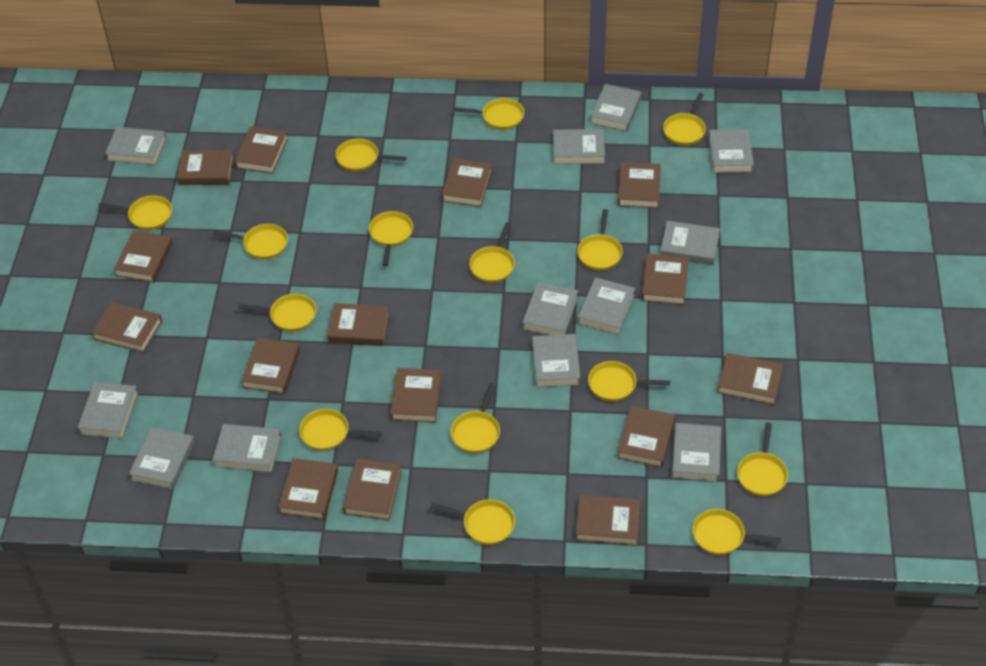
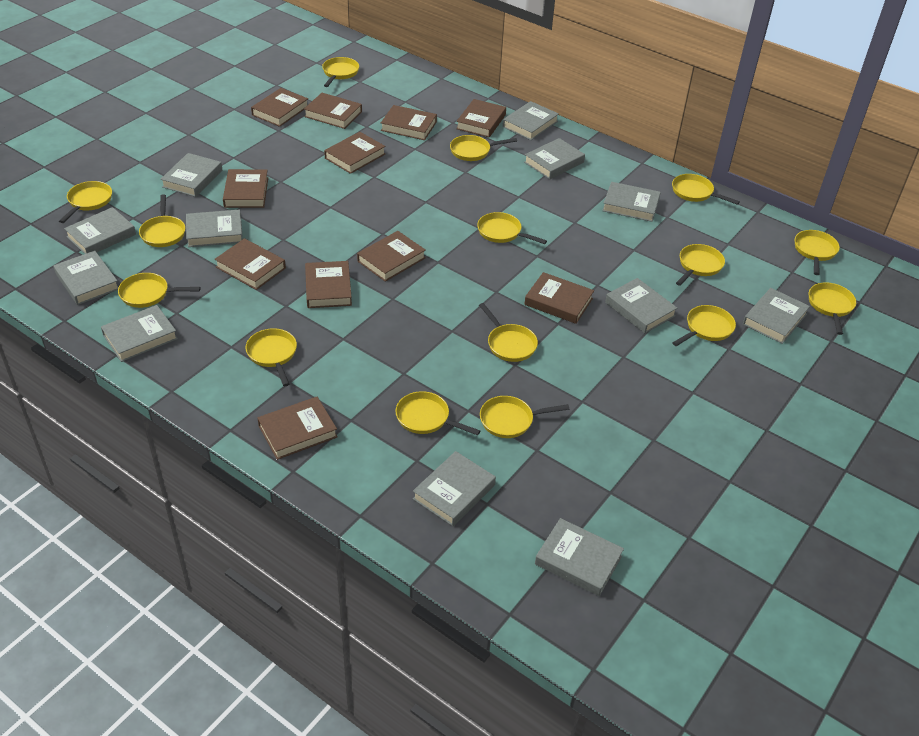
brown book: 15 -> 11

